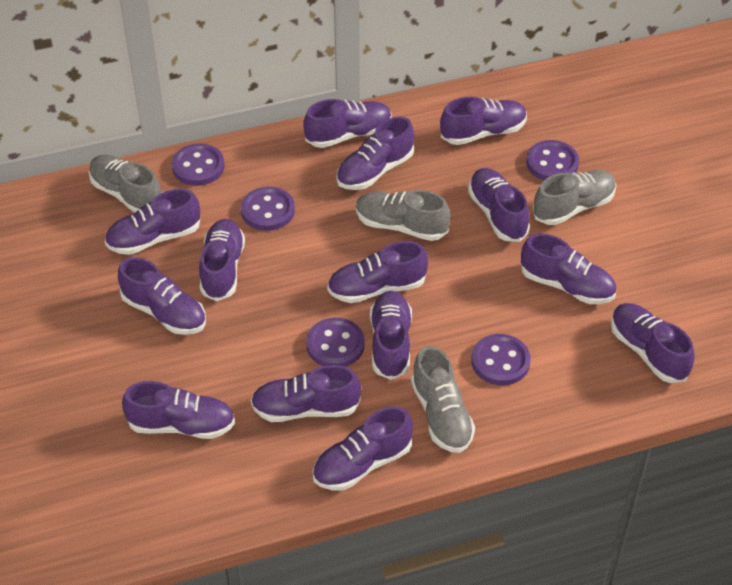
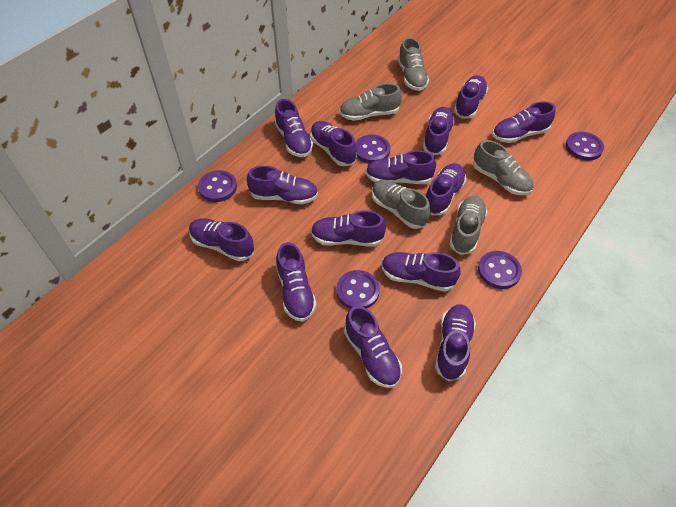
grey shoe: 4 -> 5

